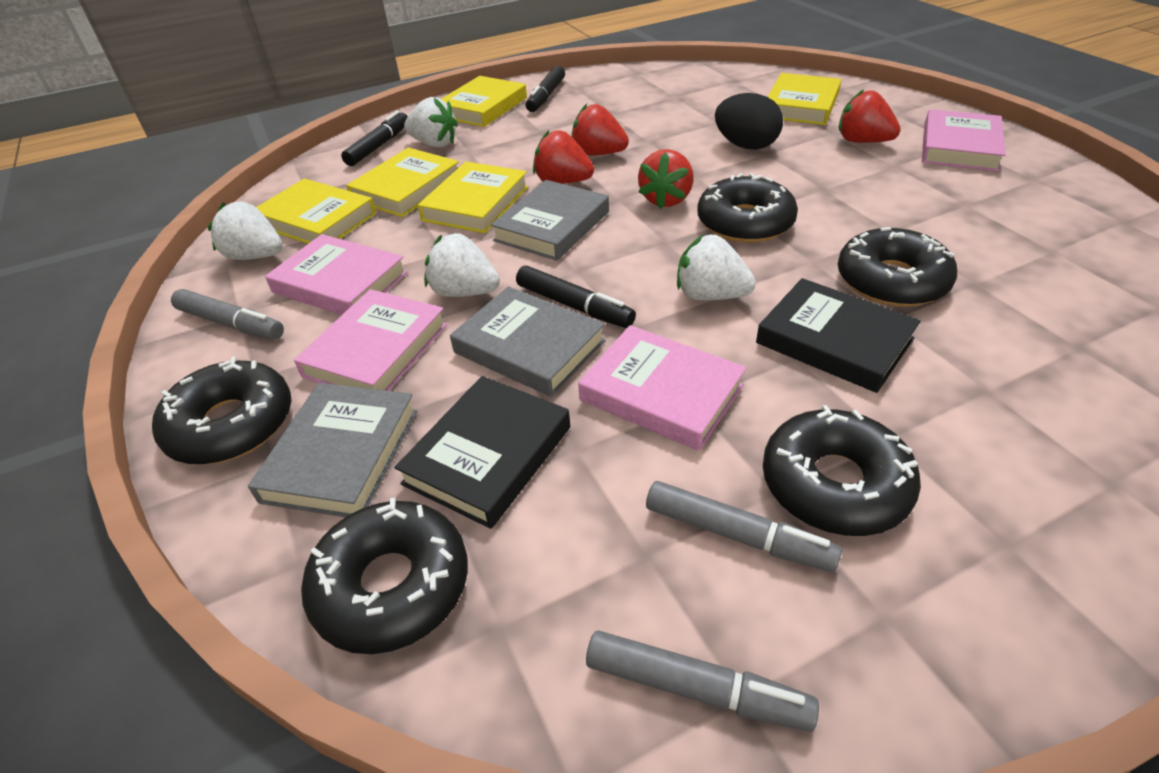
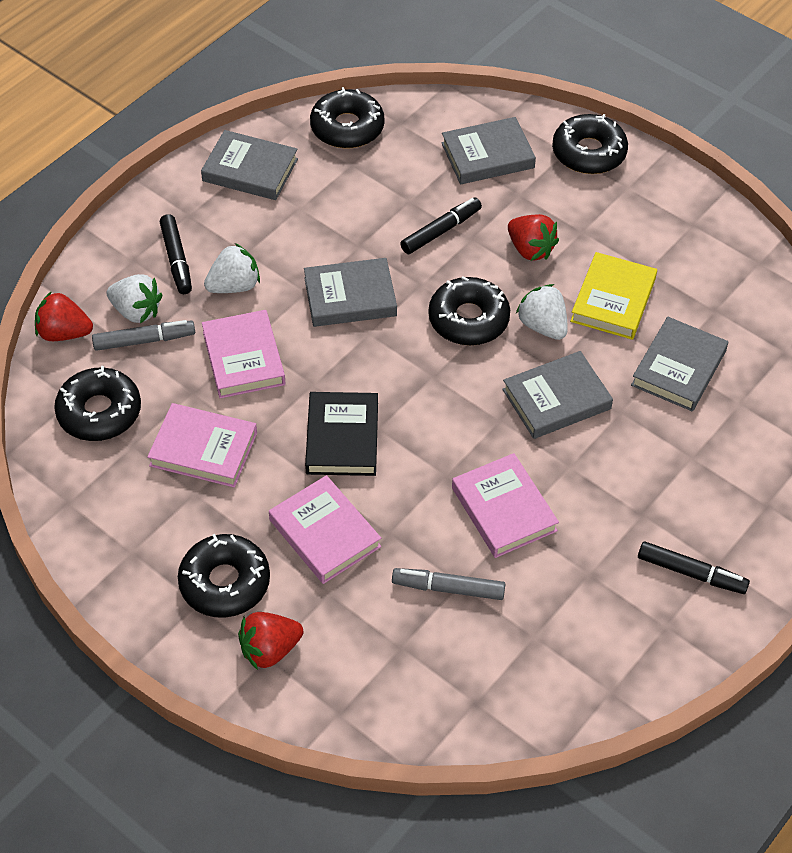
black book: 2 -> 1
black egg: 1 -> 0
grey book: 3 -> 5
grey marker: 3 -> 2
red strawberry: 4 -> 3
white strawberry: 4 -> 3
yellow book: 5 -> 1

